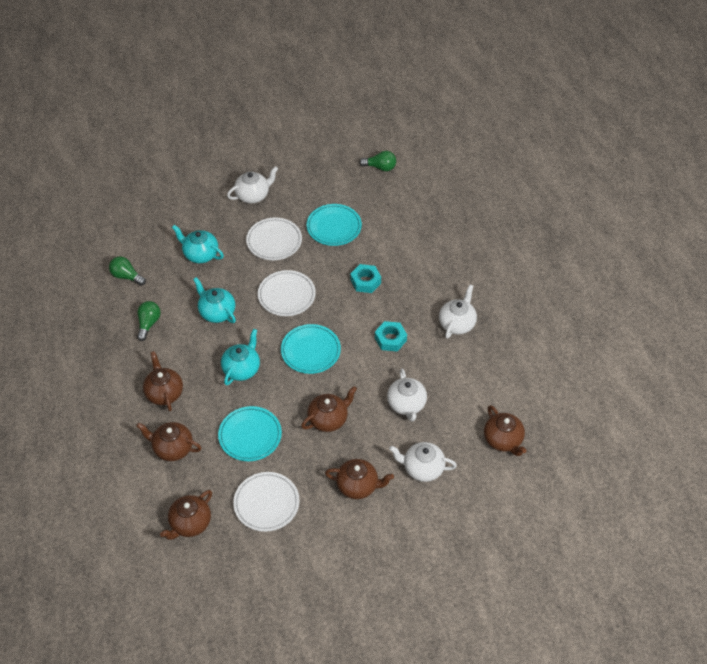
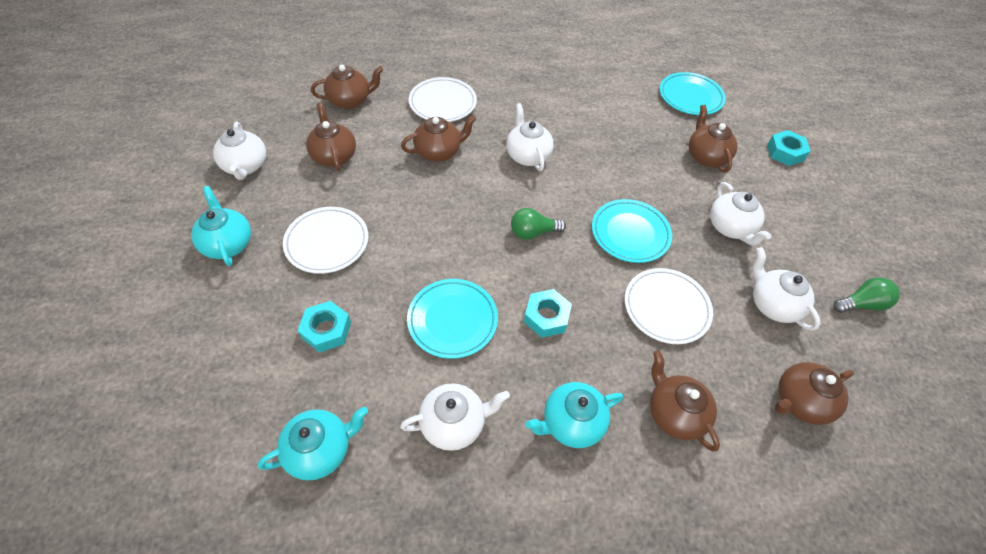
green light bulb: 3 -> 2
turquoise nut: 2 -> 3
white teapot: 4 -> 5

